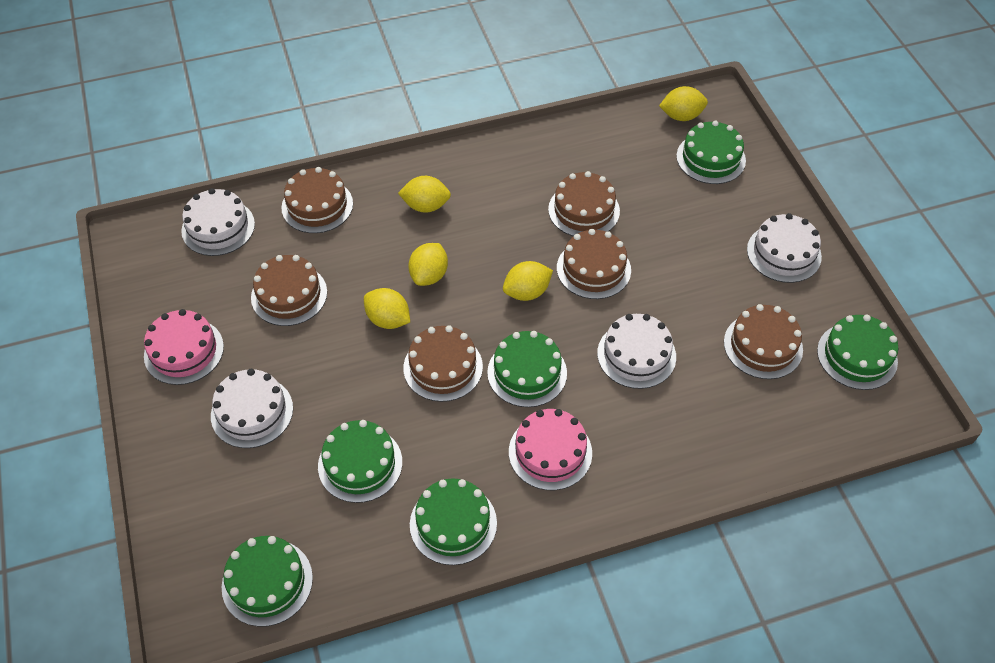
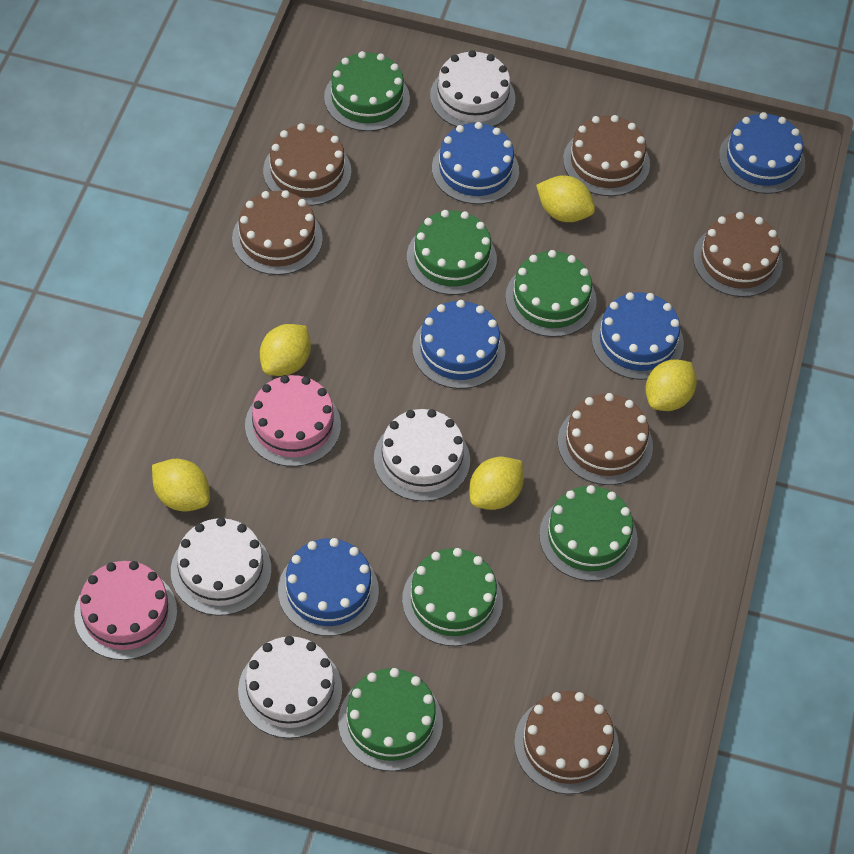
blue cake: 0 -> 5

